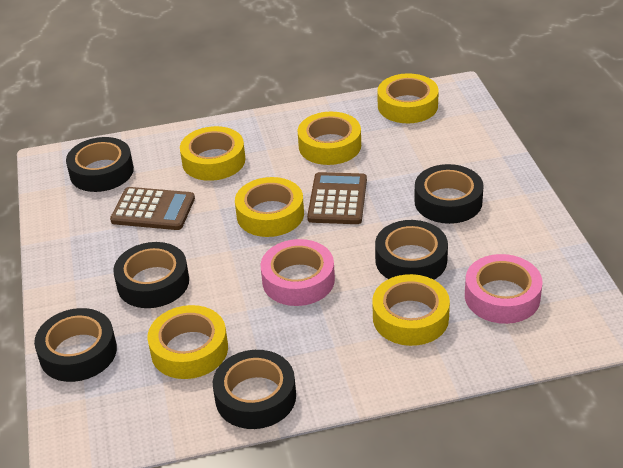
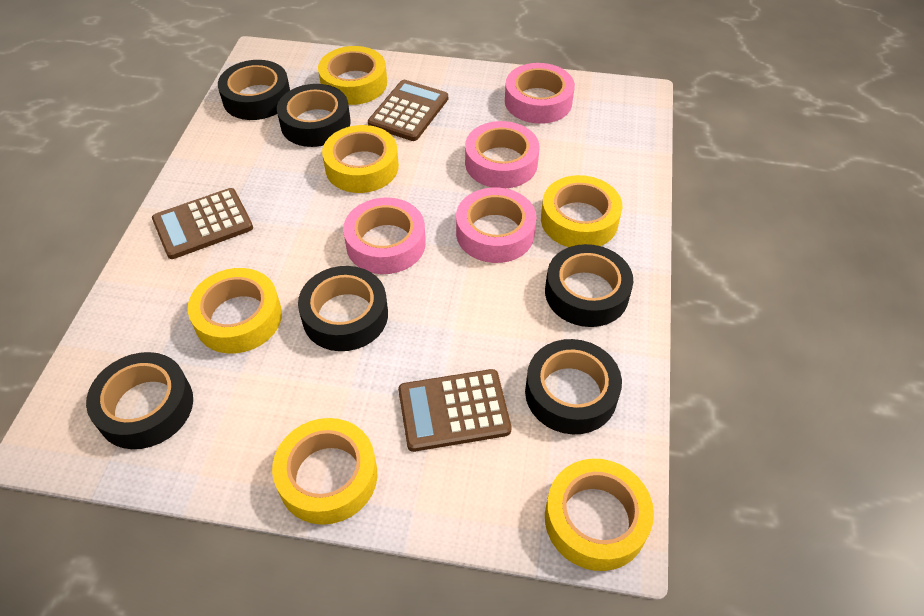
brown calculator: 2 -> 3
pink tape: 2 -> 4

